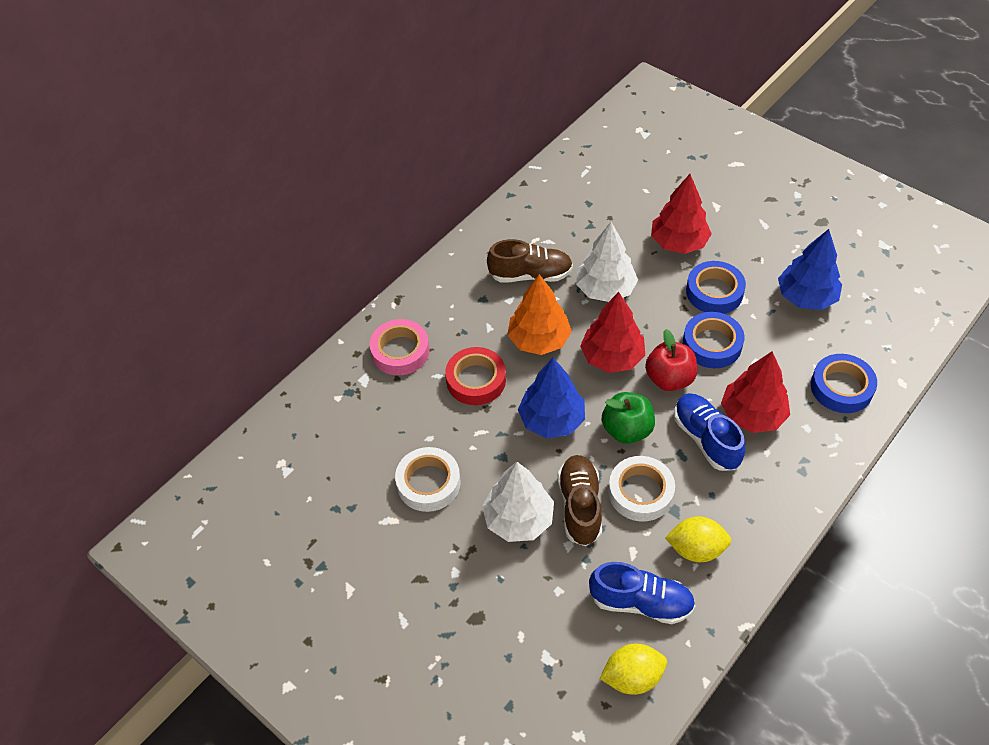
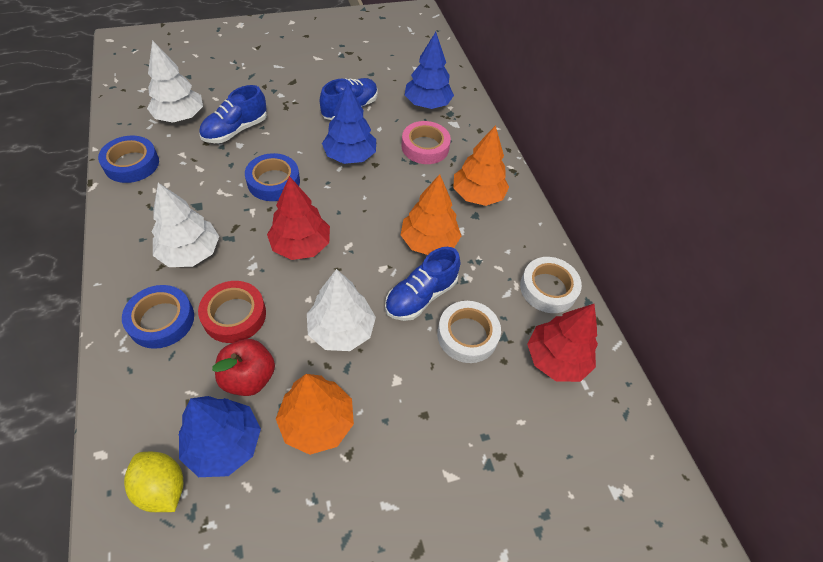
blue shoe: 2 -> 3
blue tree: 2 -> 3
brown shoe: 2 -> 0
green apple: 1 -> 0
orange tree: 1 -> 3
red tree: 3 -> 2
white tree: 2 -> 3
yellow lemon: 2 -> 1

